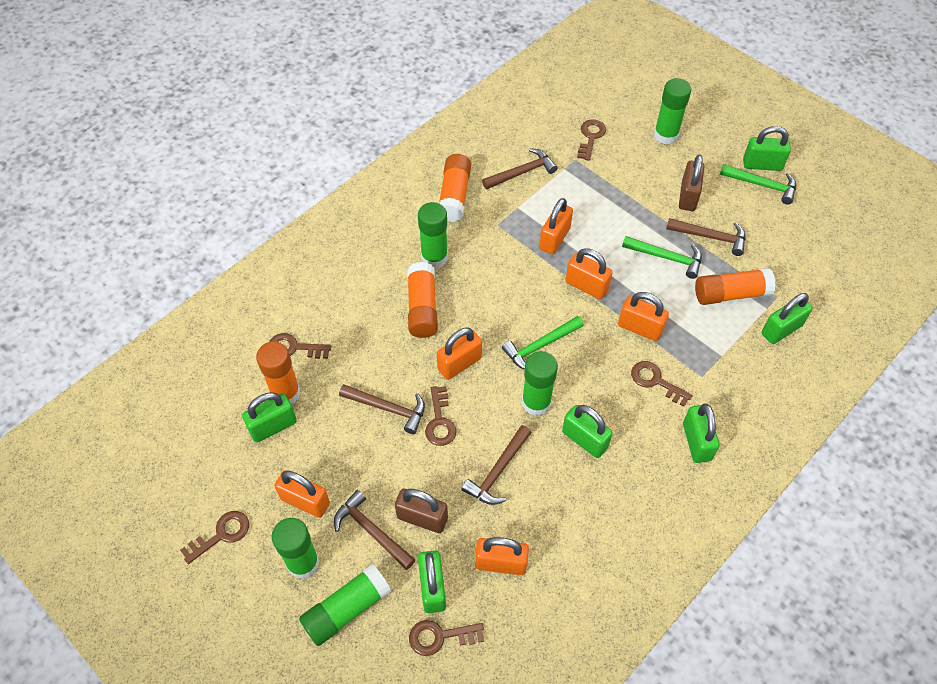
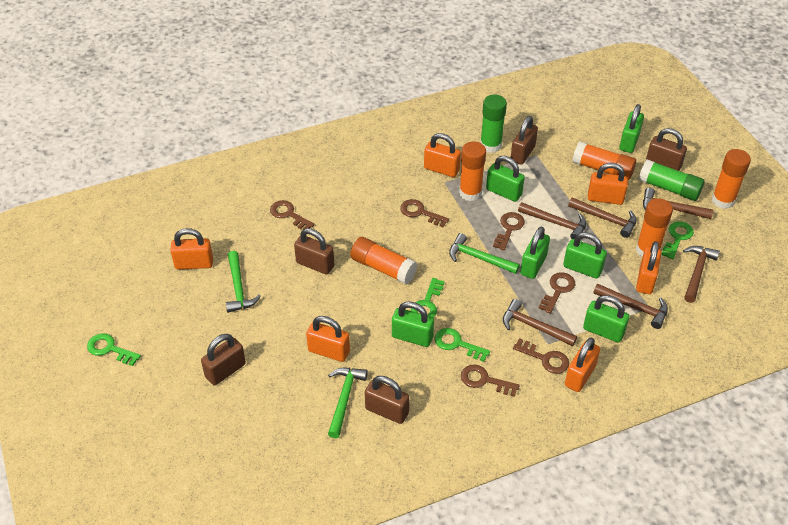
brown hammer: 5 -> 6
brown padlock: 2 -> 5
green glue stick: 5 -> 2
green key: 0 -> 4
orange glue stick: 4 -> 5

